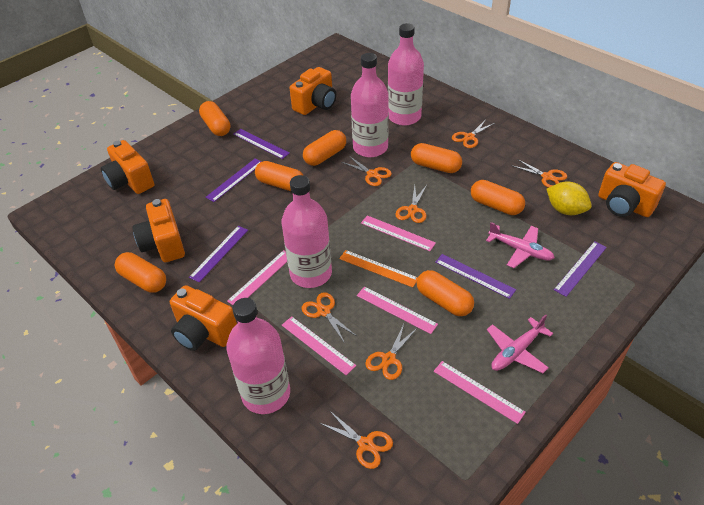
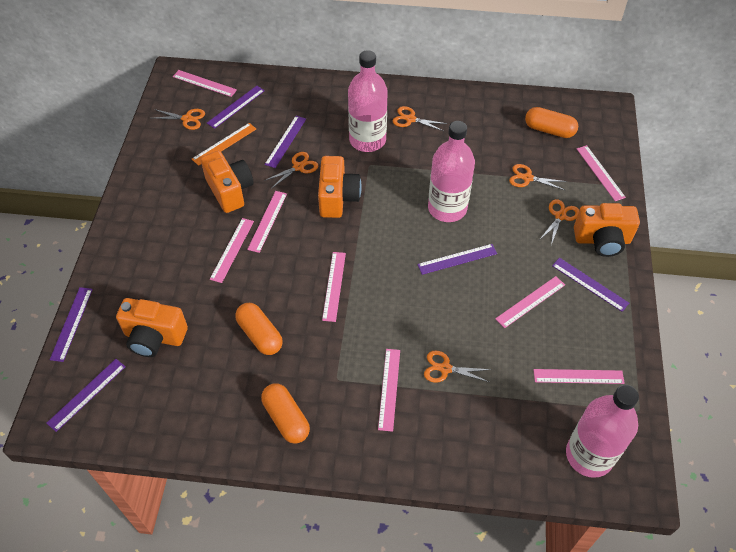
orange camera: 5 -> 4
orange capsule: 7 -> 3
orange scissors: 7 -> 6
pink bottle: 4 -> 3
pink plane: 2 -> 0
pink ruler: 5 -> 8
purple ruler: 5 -> 6
yellow lemon: 1 -> 0

